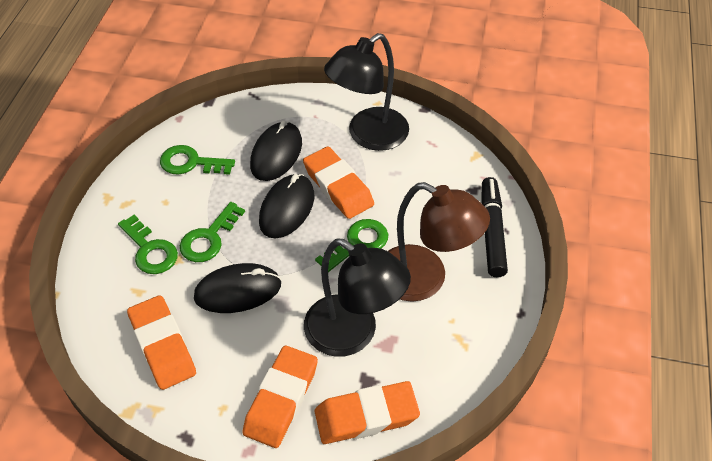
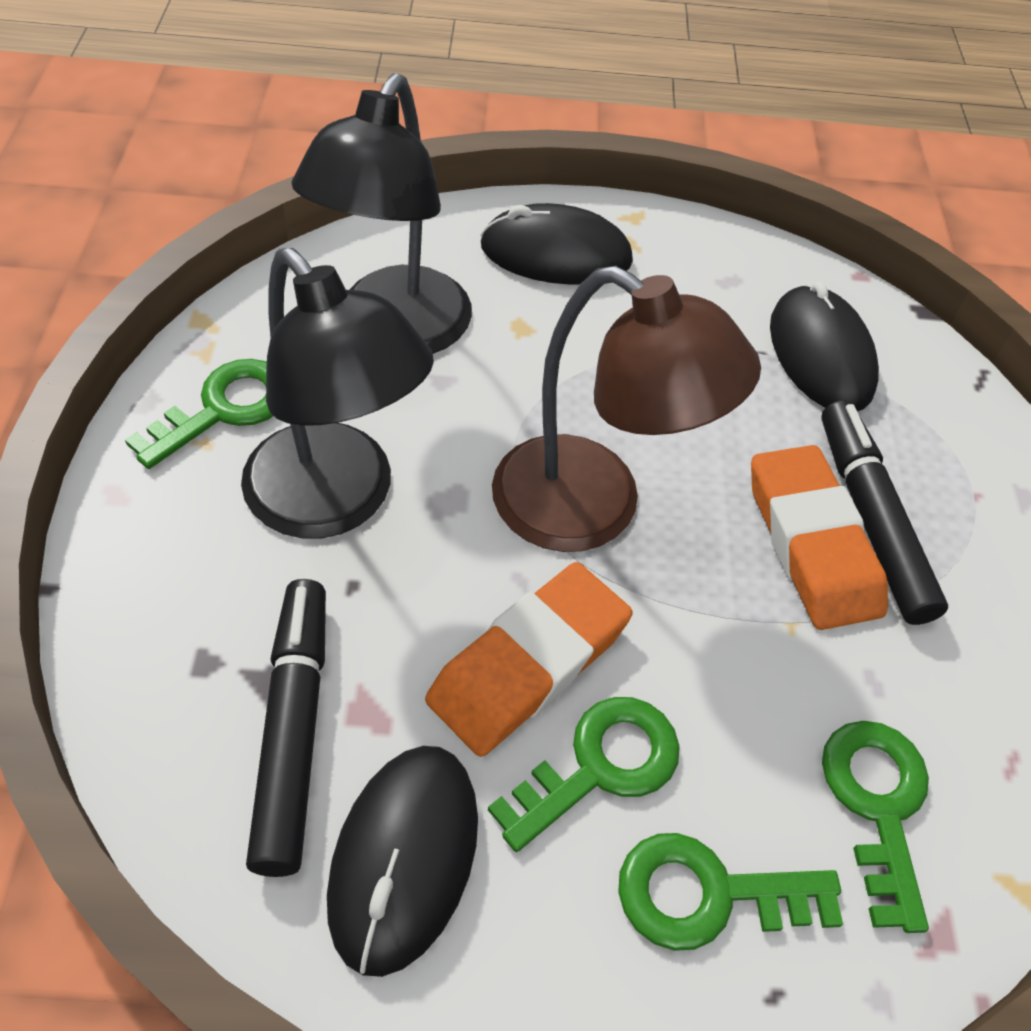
black marker: 1 -> 2
orange eraser: 4 -> 2

